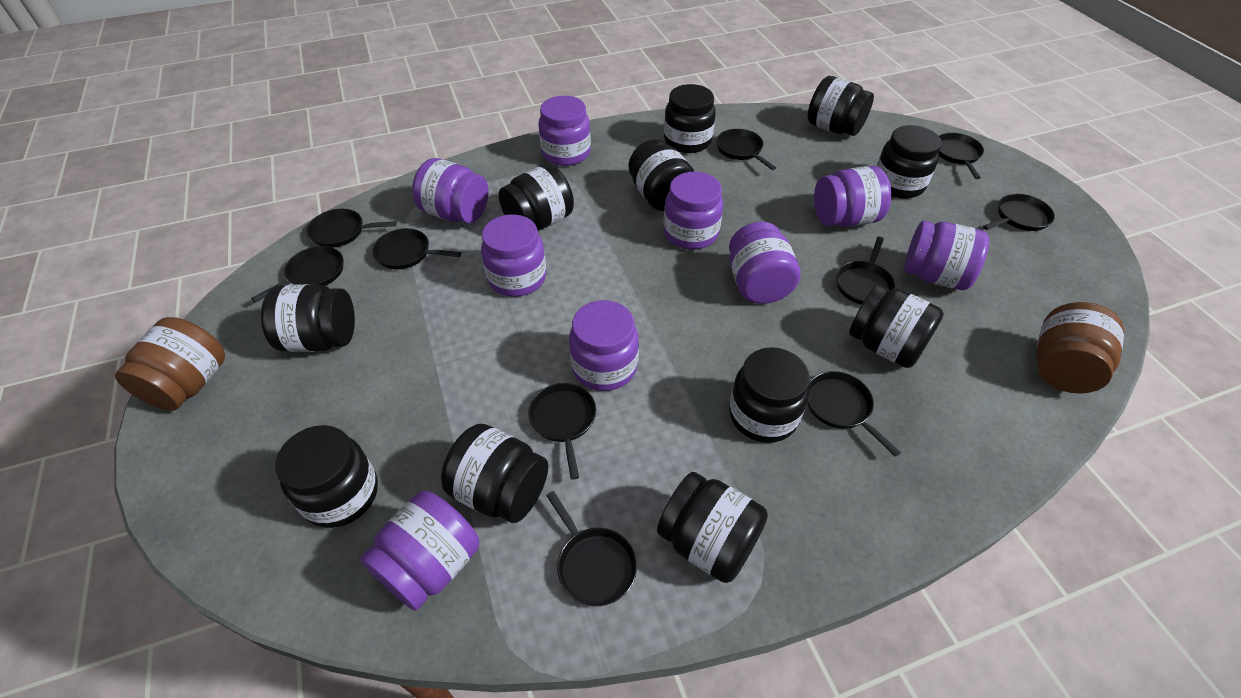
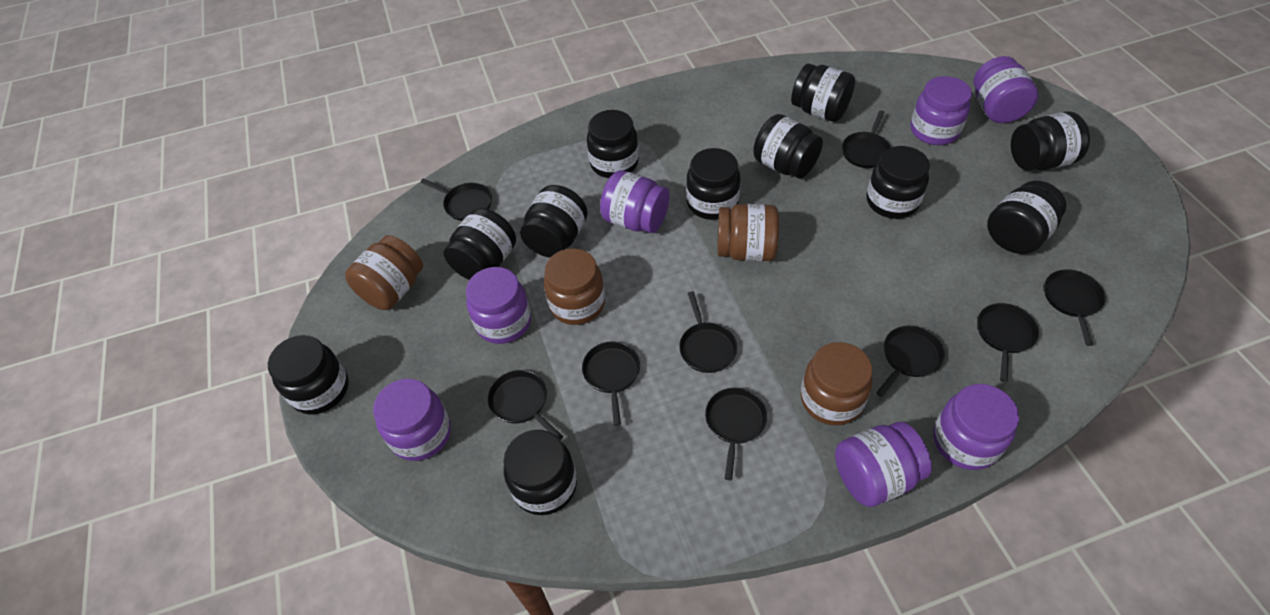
black pan: 10 -> 9
brown jar: 2 -> 4
purple jar: 9 -> 7

